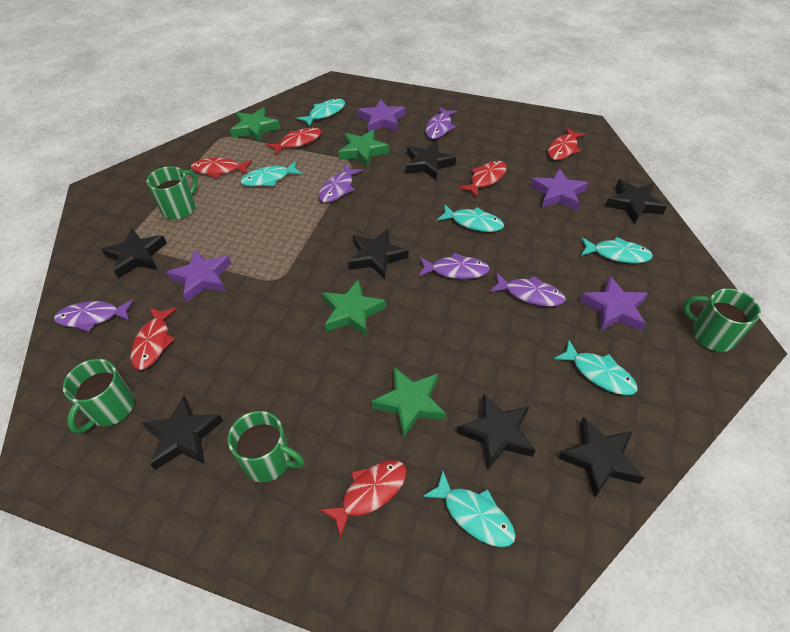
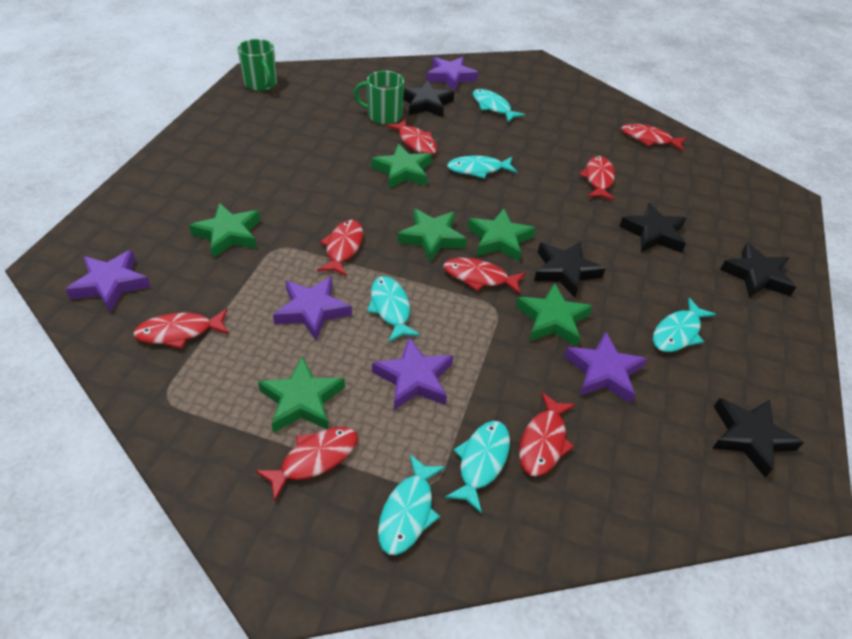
black star: 7 -> 5
green mug: 4 -> 2
green star: 4 -> 6
purple fish: 5 -> 0
purple star: 4 -> 5
red fish: 6 -> 8

